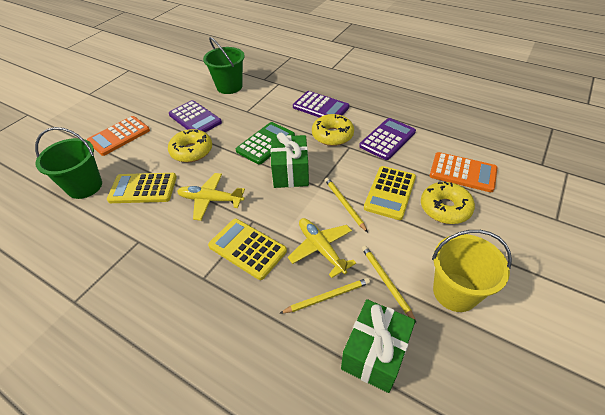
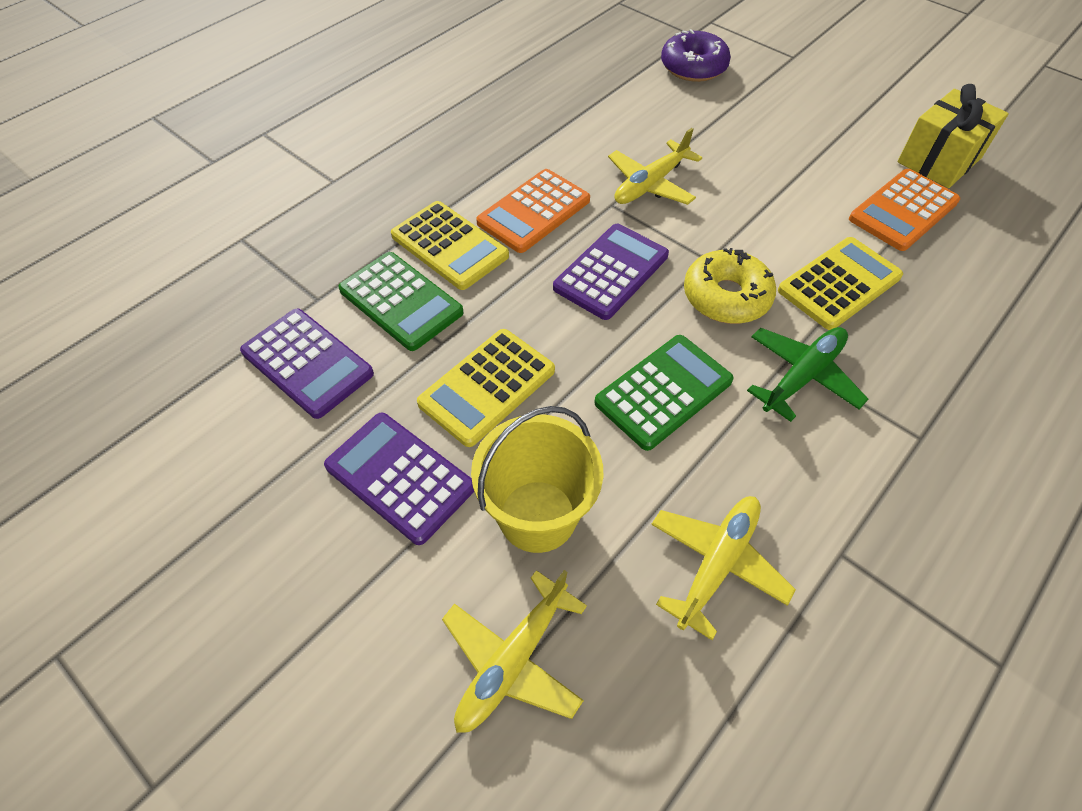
green bucket: 2 -> 0
green calculator: 1 -> 2
green gift: 2 -> 0
green plane: 0 -> 1
purple donut: 0 -> 1
yellow donut: 3 -> 1
yellow gift: 0 -> 1
yellow pencil: 3 -> 0
yellow plane: 2 -> 3

